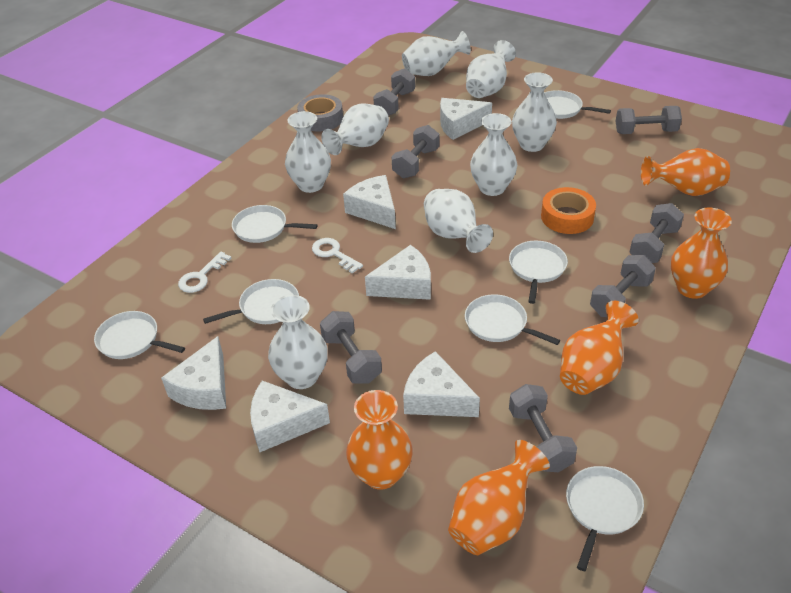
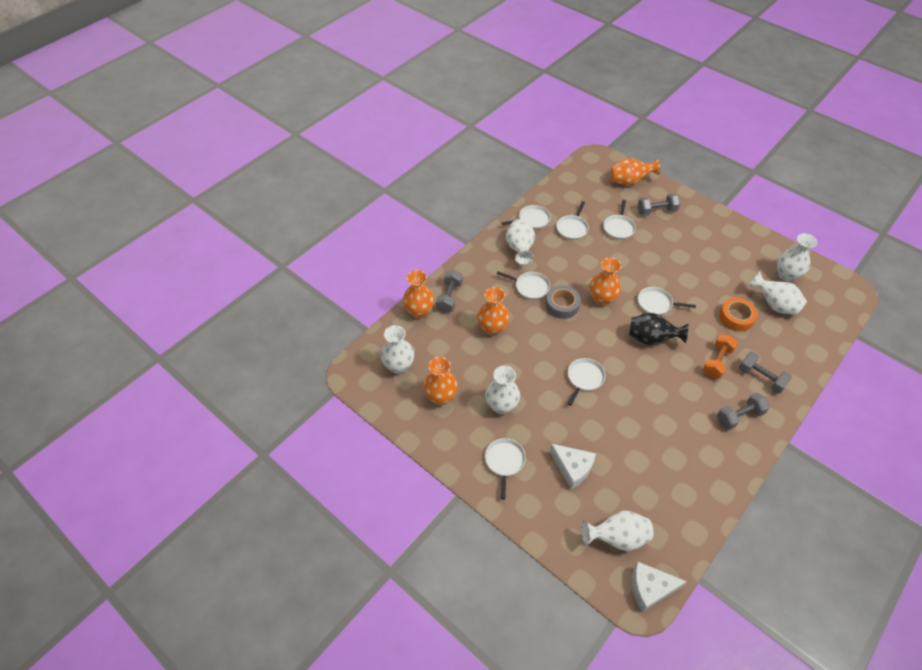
black vase: 0 -> 1
grey dumbbell: 7 -> 4
orange dumbbell: 0 -> 1
white cheese: 6 -> 2
white key: 2 -> 0
white vase: 8 -> 6

